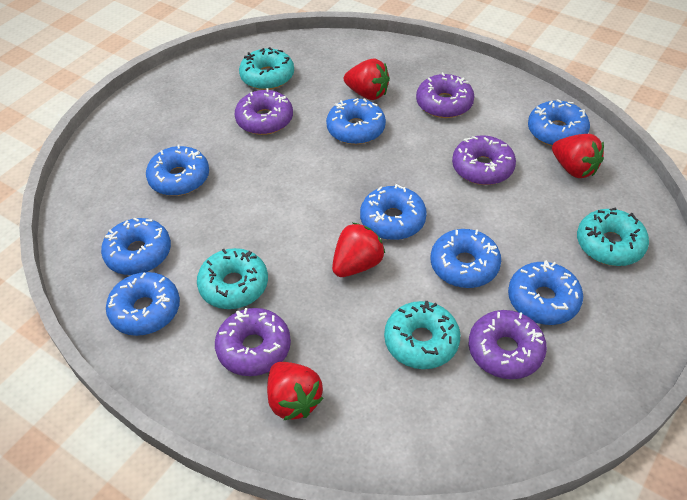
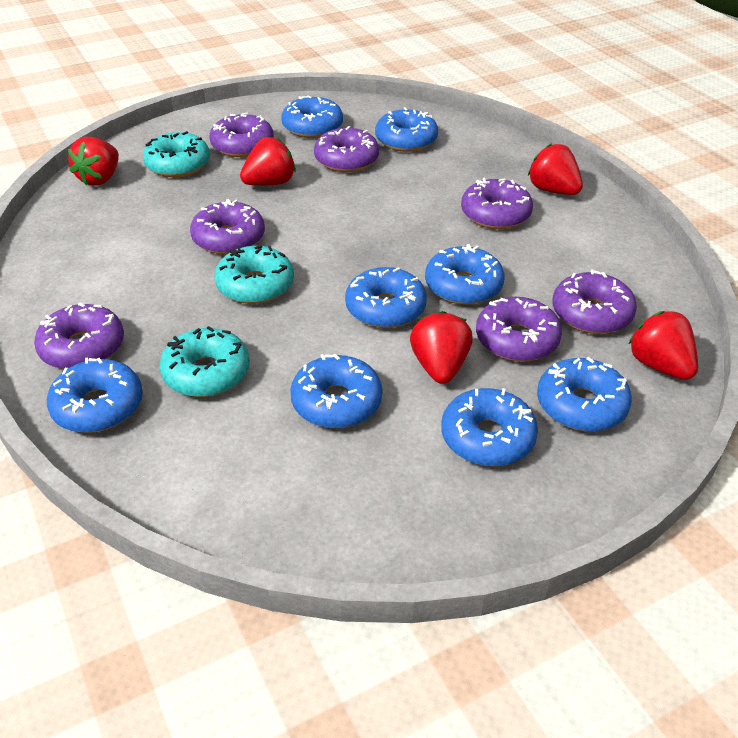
purple donut: 5 -> 7
red strawberry: 4 -> 5
turquoise donut: 4 -> 3

